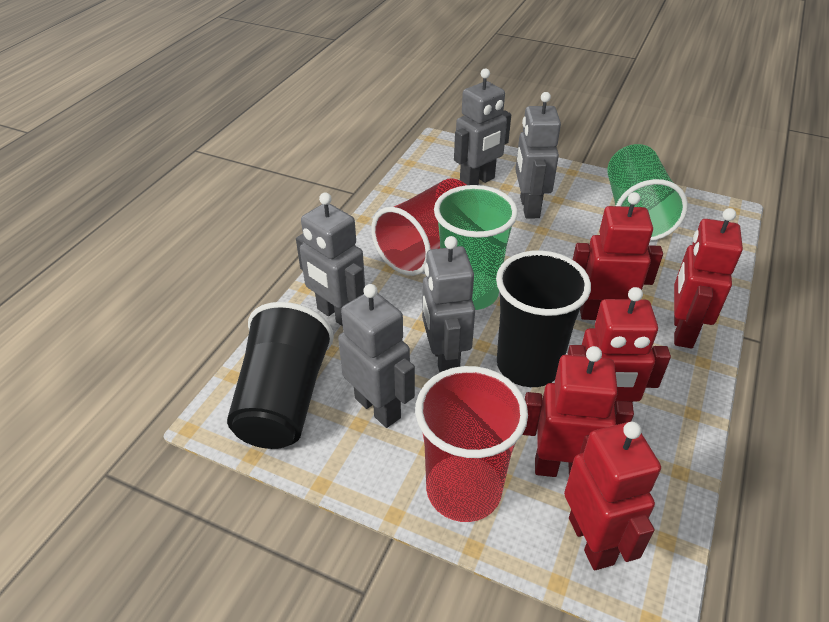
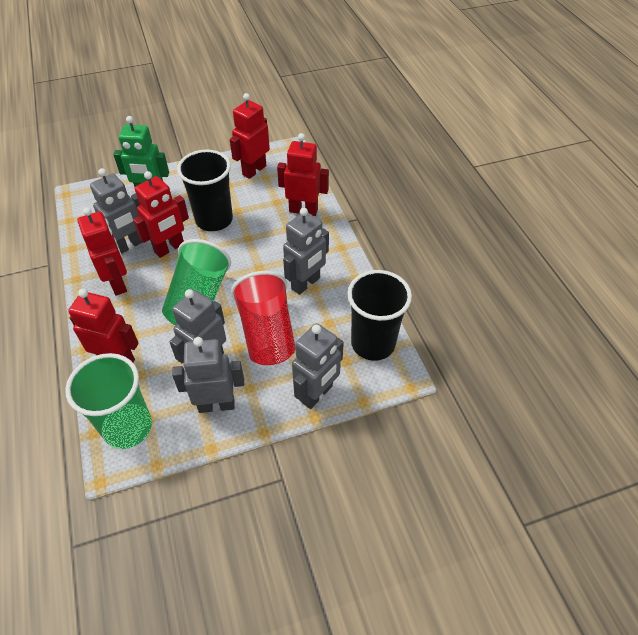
green robot: 0 -> 1
red cup: 2 -> 1

